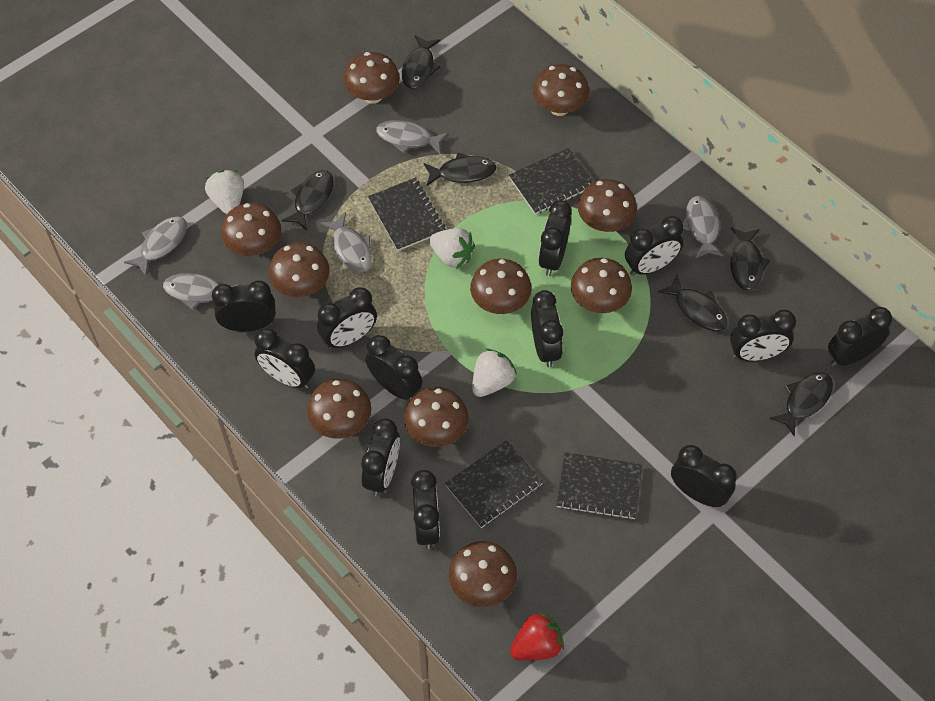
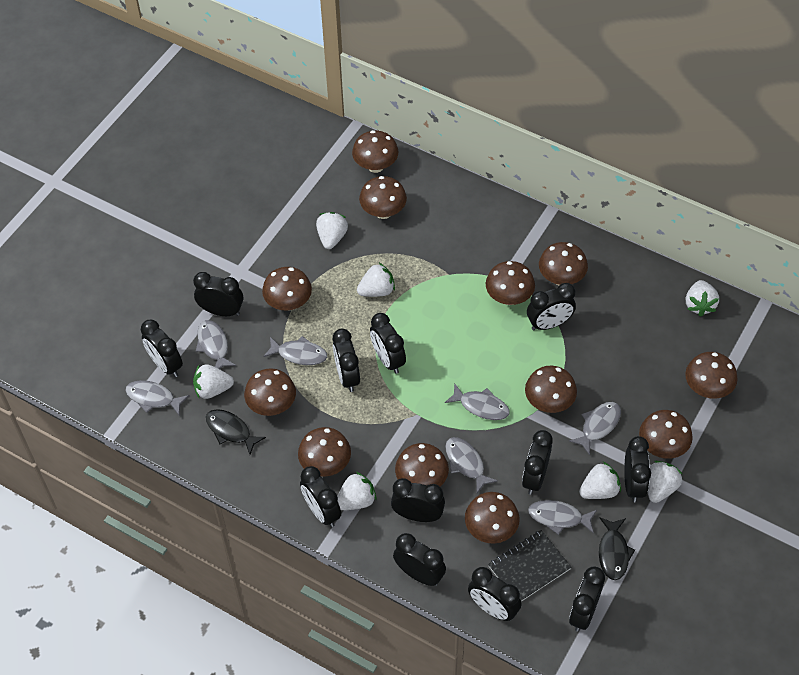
black fish: 6 -> 2
black notebook: 4 -> 1
brown mushroom: 10 -> 12
grey fish: 5 -> 7
red strawberry: 1 -> 0
white strawberry: 3 -> 7

